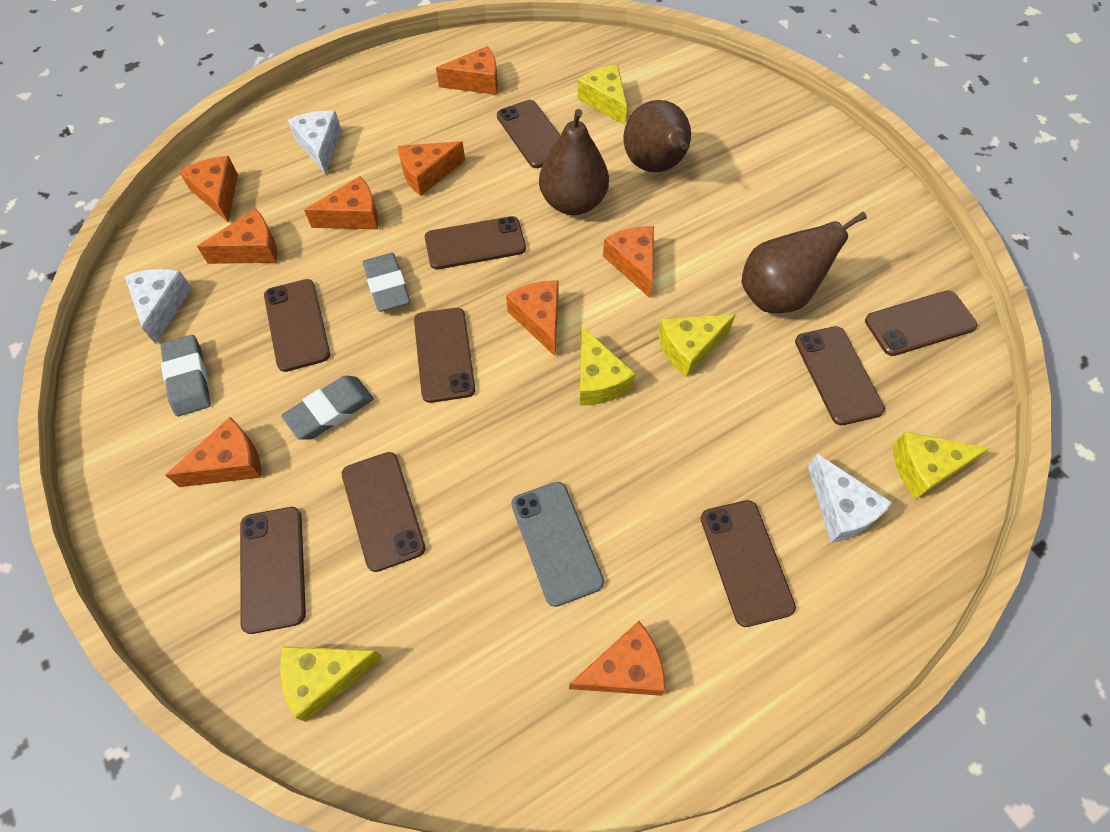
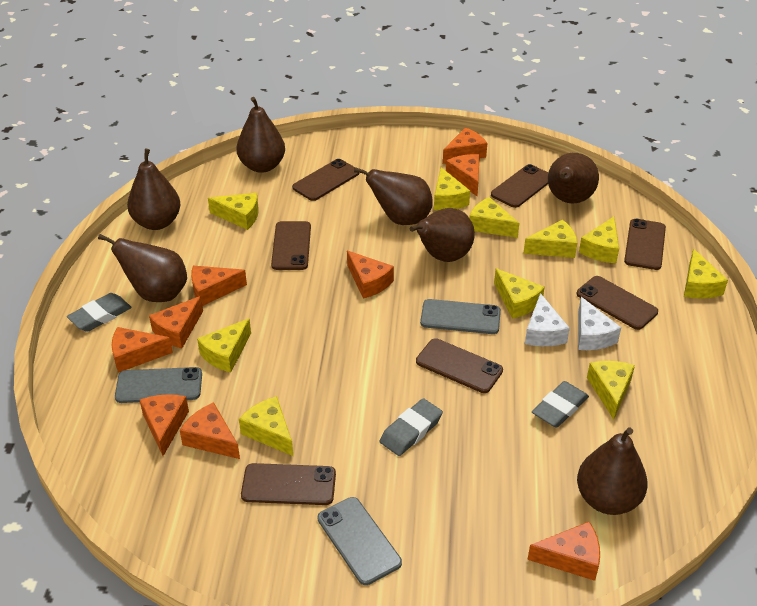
brown pear: 3 -> 7
brown phone: 9 -> 7
grey phone: 1 -> 3
white cheese: 3 -> 2
yellow cheese: 5 -> 10

